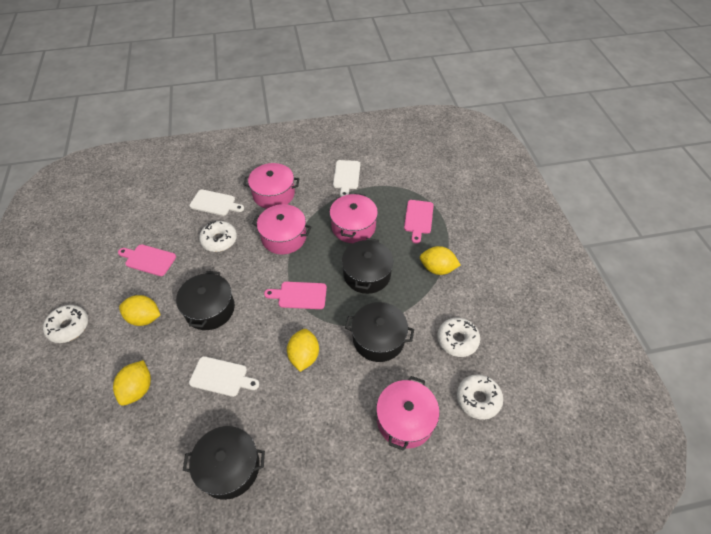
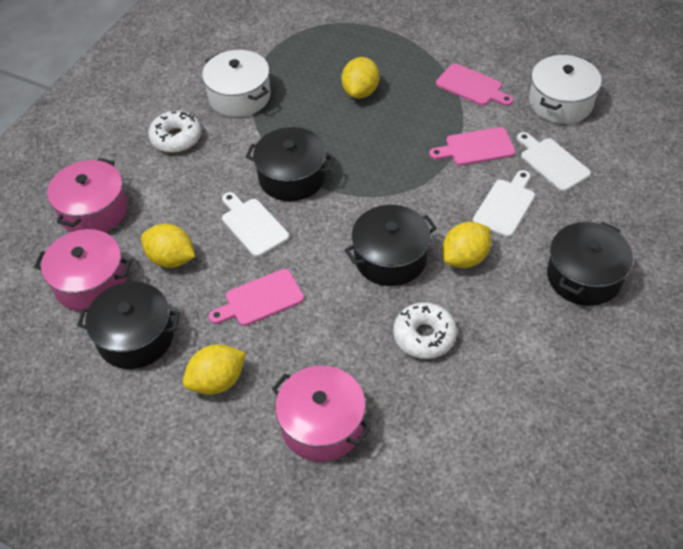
pink pot: 4 -> 3
white donut: 4 -> 2
white pot: 0 -> 2

